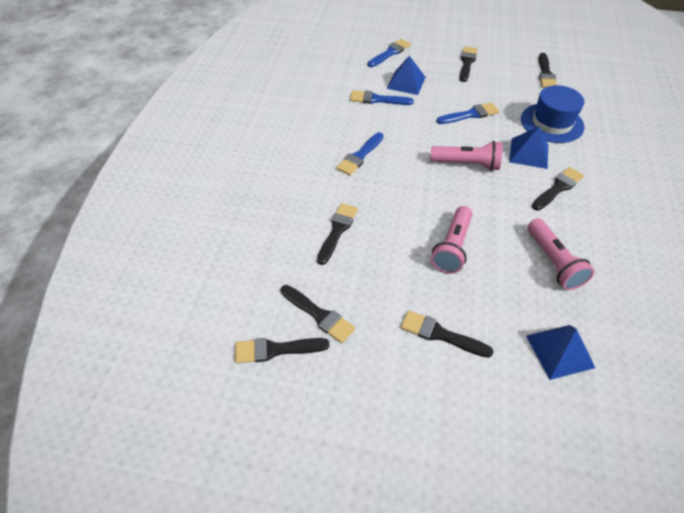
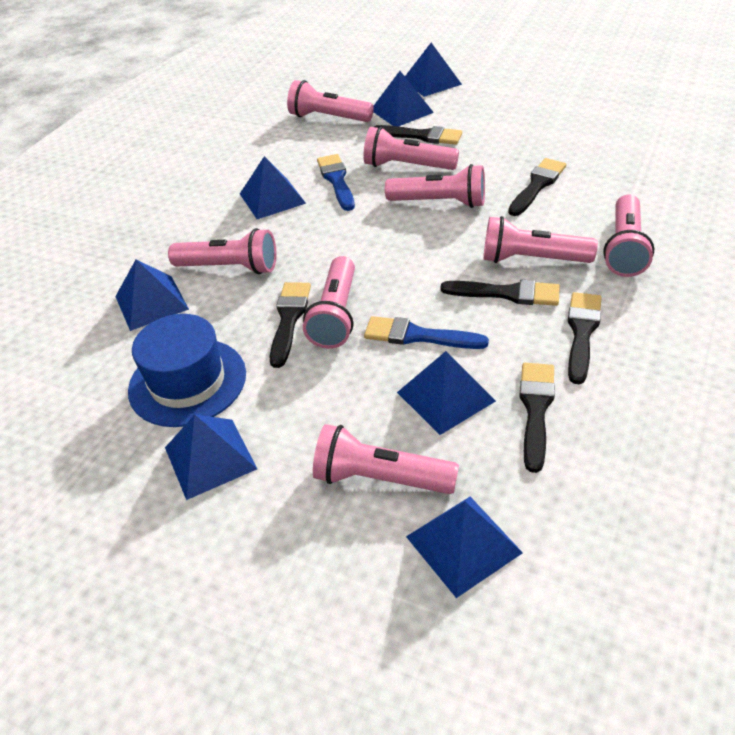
black brush: 7 -> 6
blue brush: 4 -> 2
blue pyramid: 3 -> 7
pink flashlight: 3 -> 8

